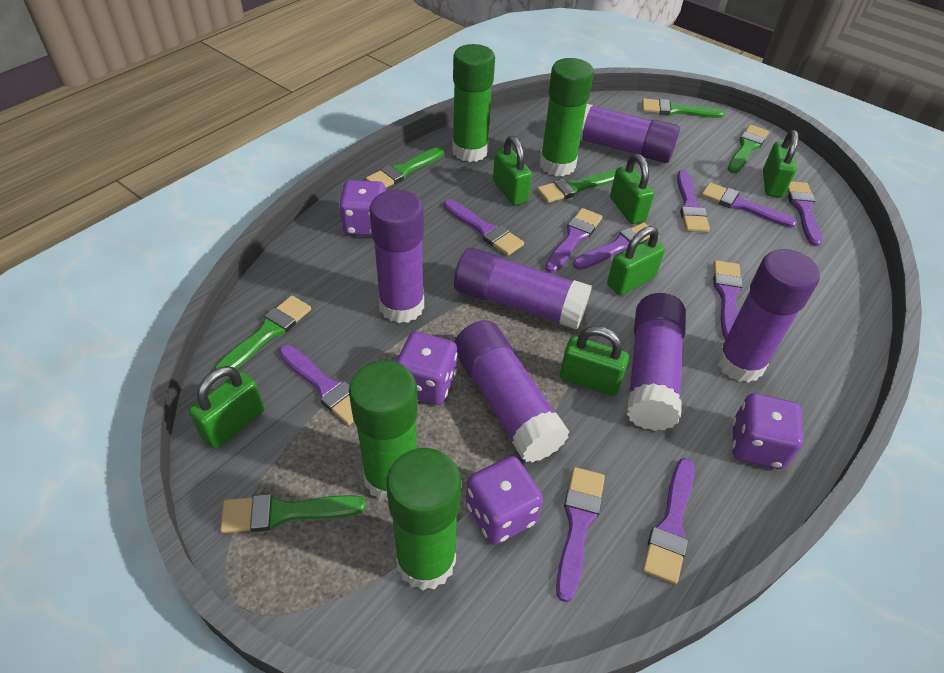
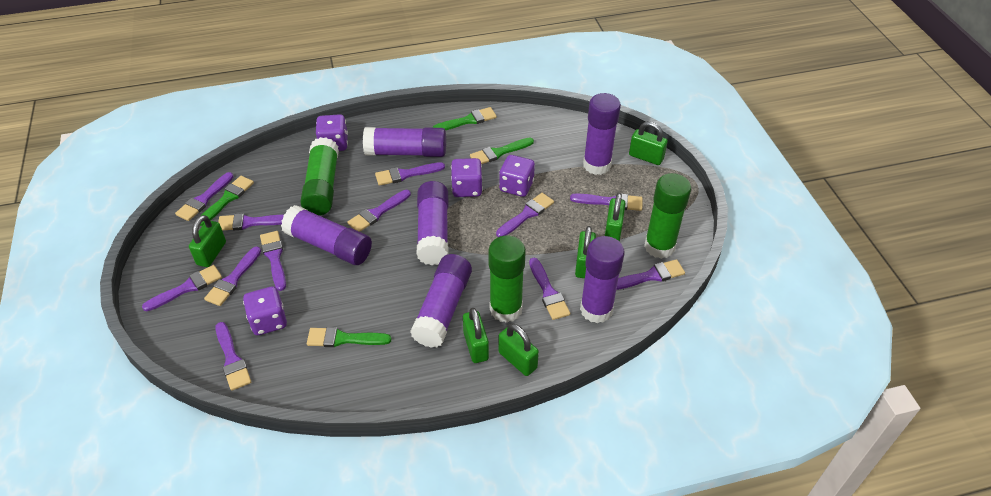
green brush: 6 -> 4
green glue stick: 4 -> 3
purple brush: 10 -> 12

